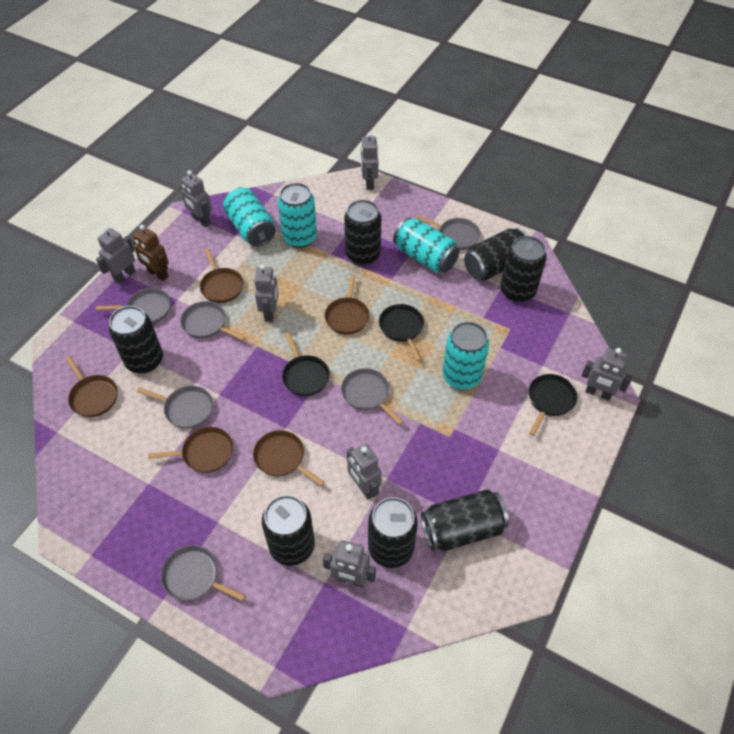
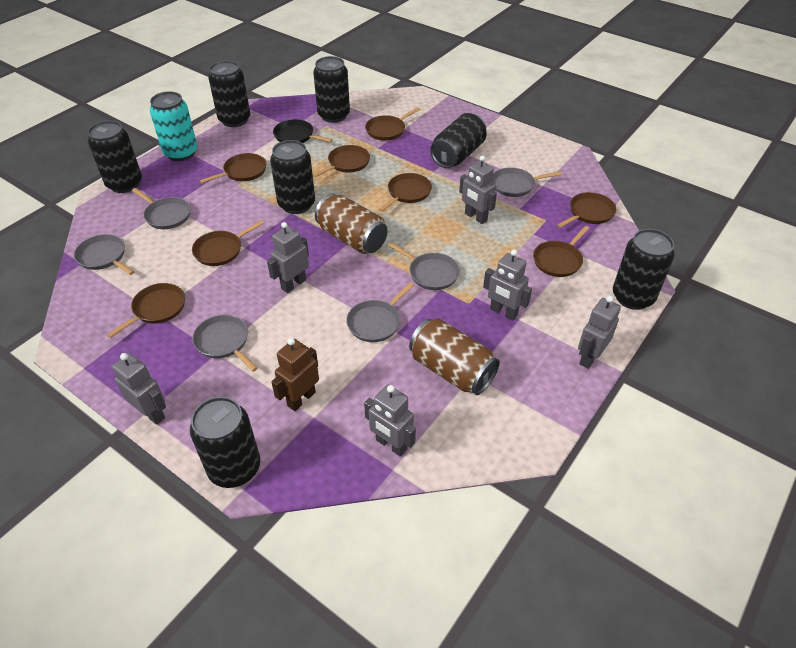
black pan: 3 -> 1
brown can: 0 -> 2
brown pan: 5 -> 8
grey robot: 7 -> 6
turquoise can: 4 -> 1

